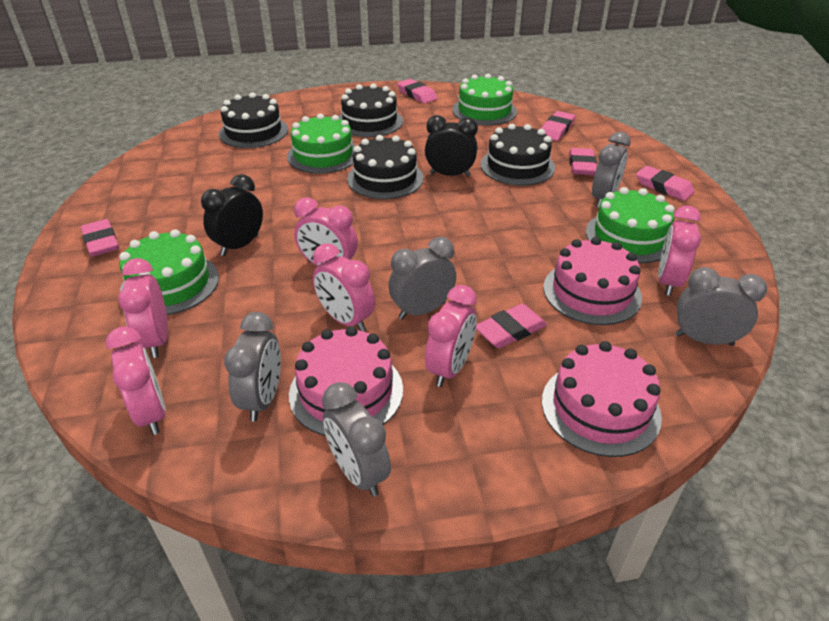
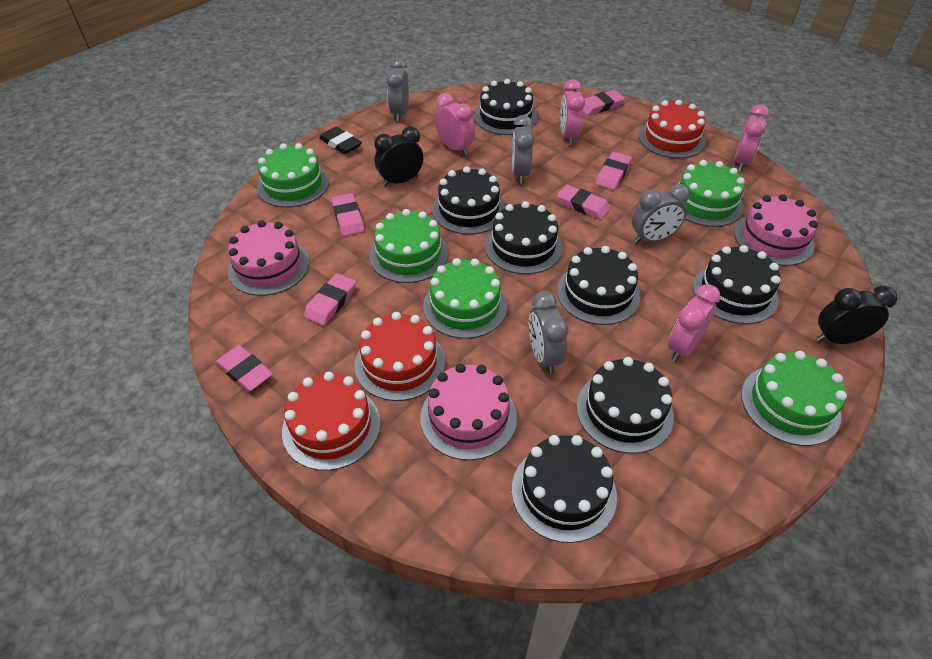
black cake: 4 -> 7
black eraser: 0 -> 1
green cake: 4 -> 5
grey clock: 5 -> 4
pink clock: 6 -> 4
red cake: 0 -> 3

